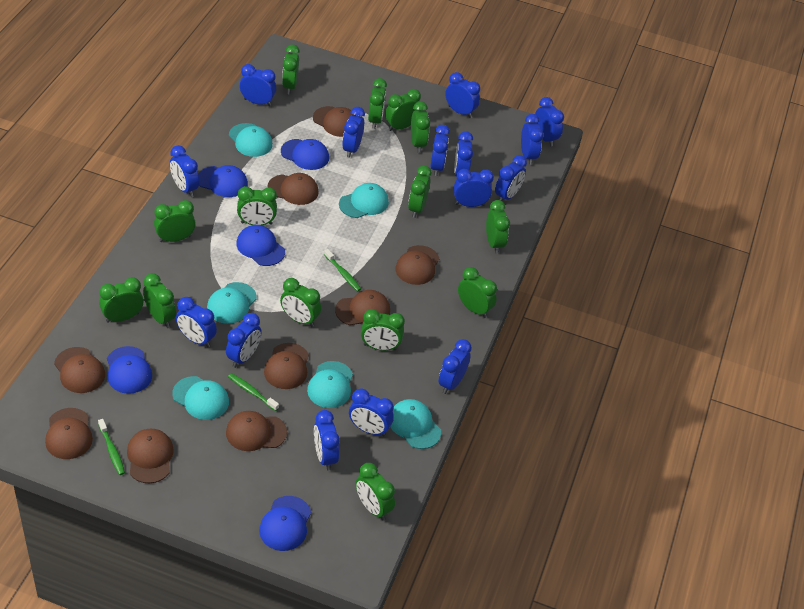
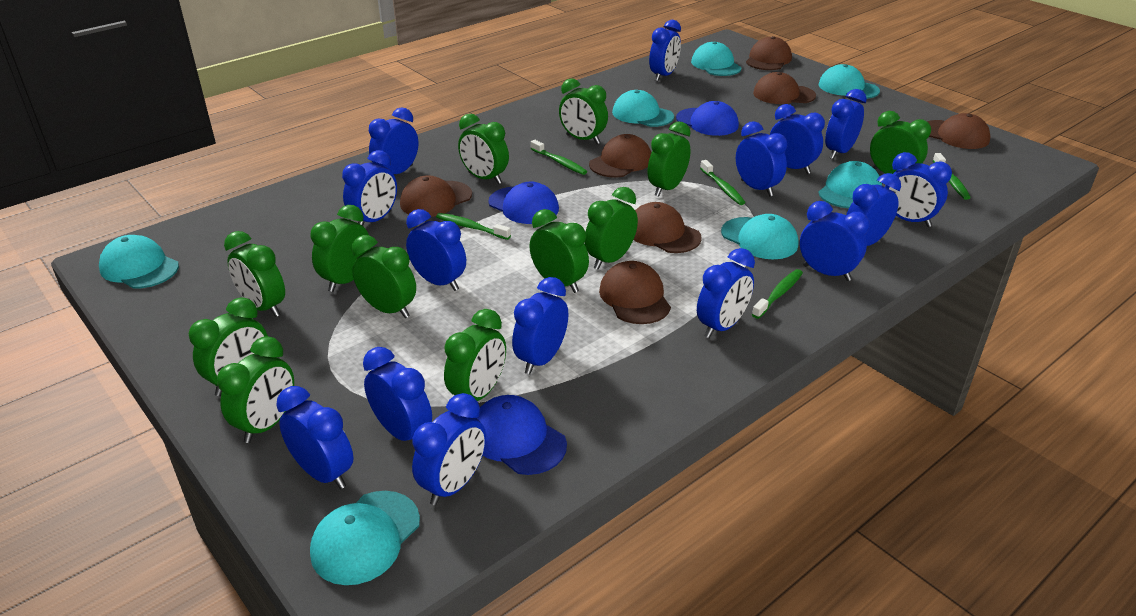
blue cap: 5 -> 3
brown cap: 9 -> 7
green clock: 14 -> 12
green toothbrush: 3 -> 5
turquoise cap: 6 -> 7

